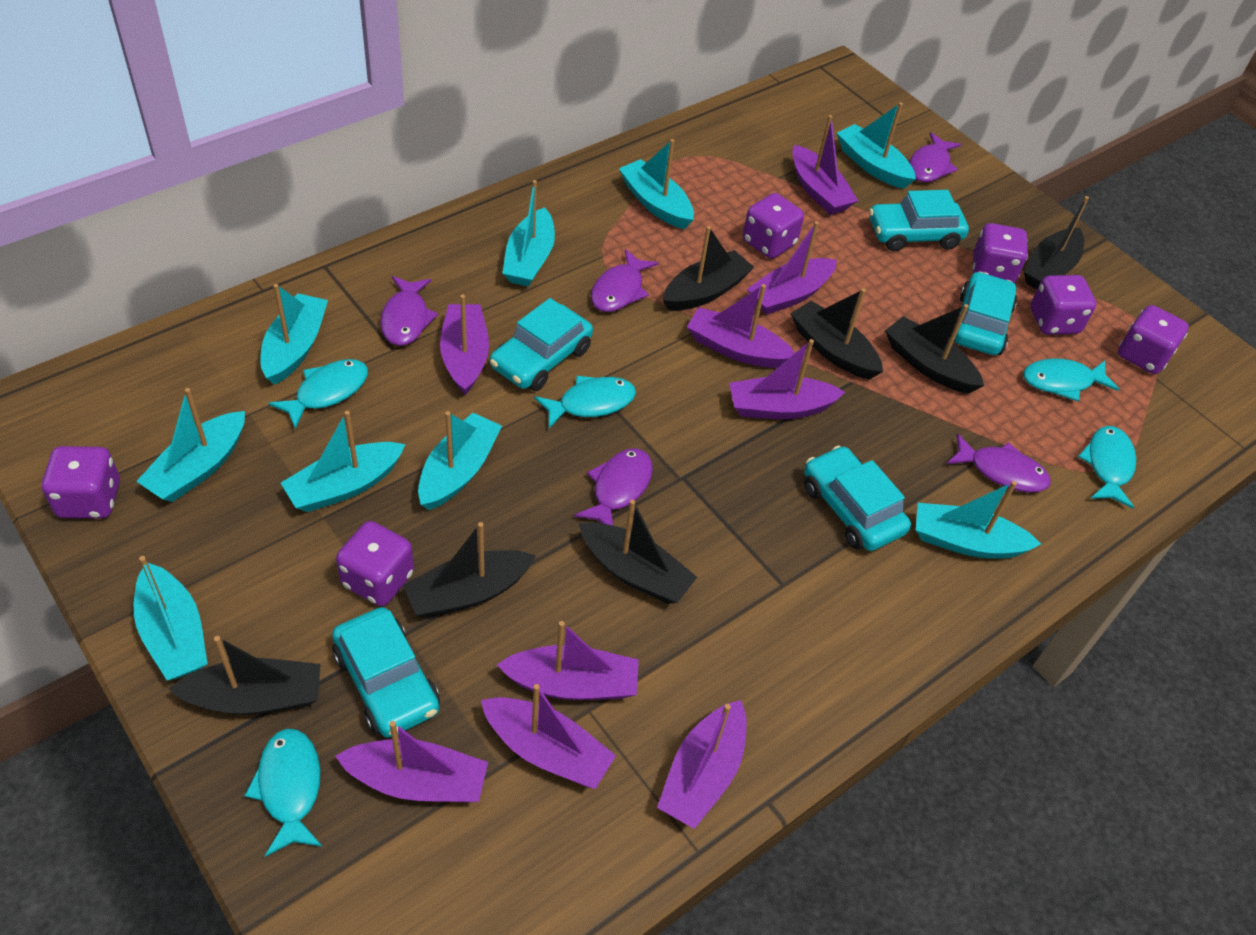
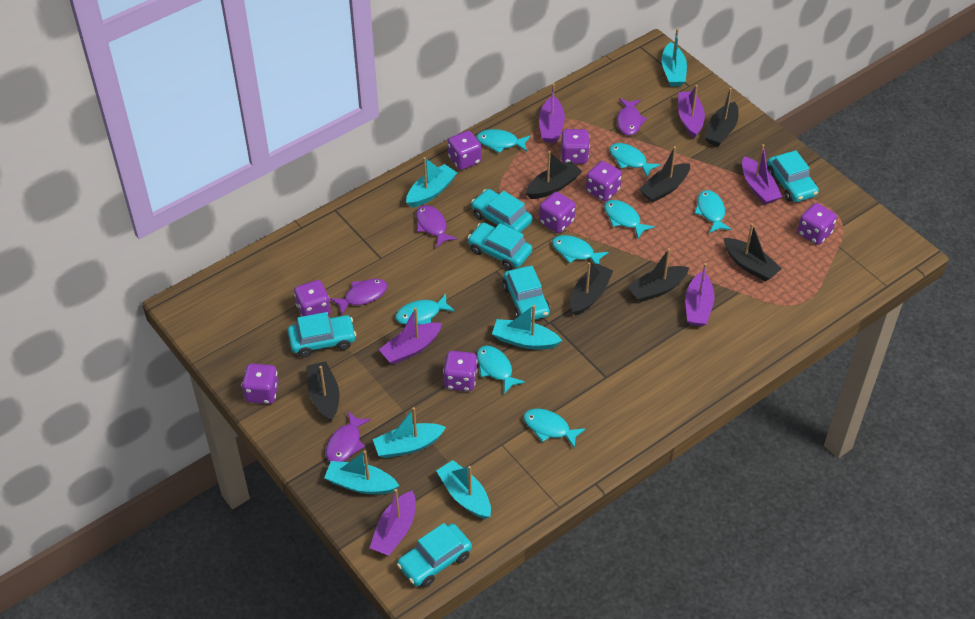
purple boat: 9 -> 6
purple dice: 6 -> 8
purple fish: 5 -> 4
turquoise boat: 9 -> 6
turquoise car: 5 -> 6
turquoise fish: 5 -> 8

